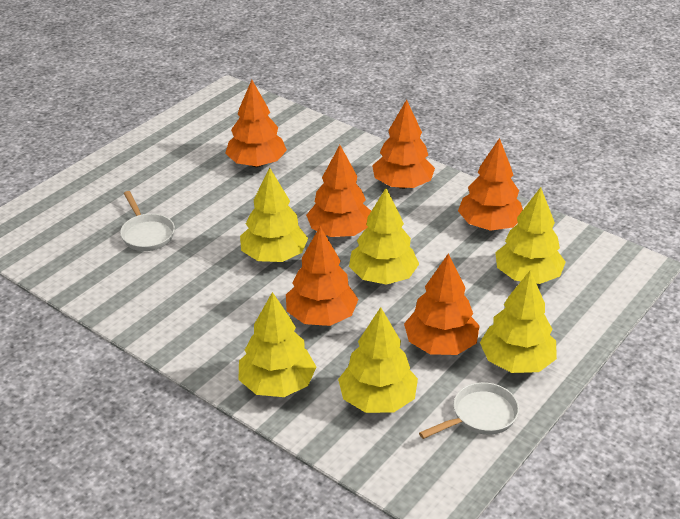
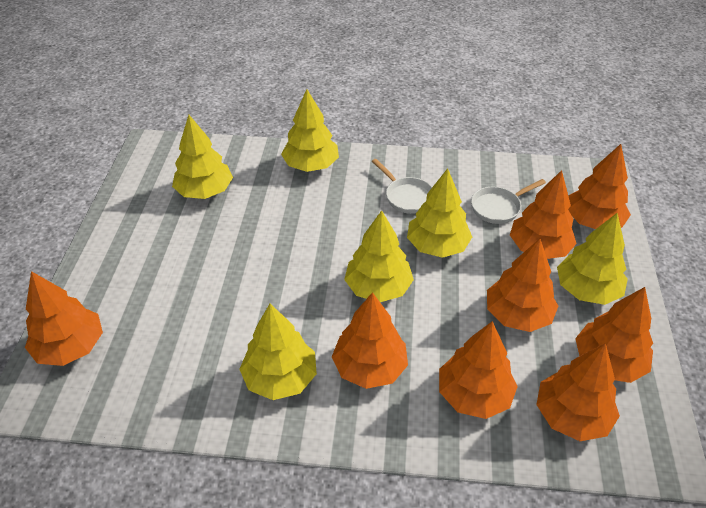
orange tree: 6 -> 8

